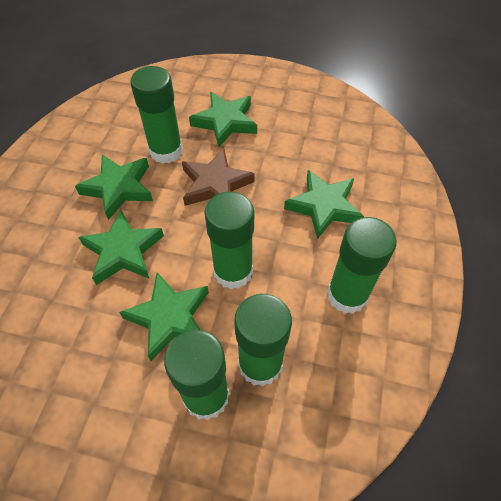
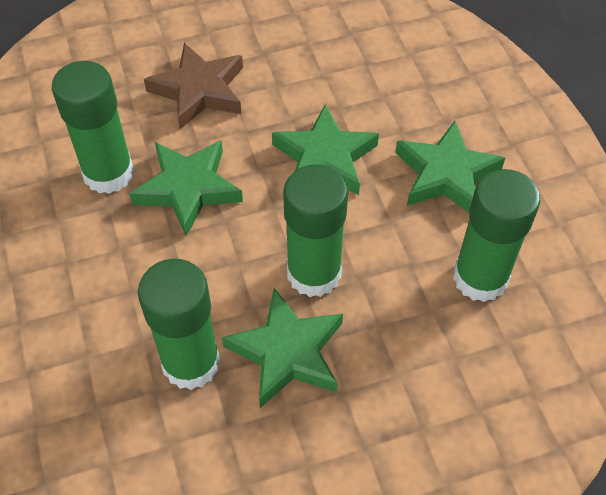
green glue stick: 5 -> 4
green star: 5 -> 4

